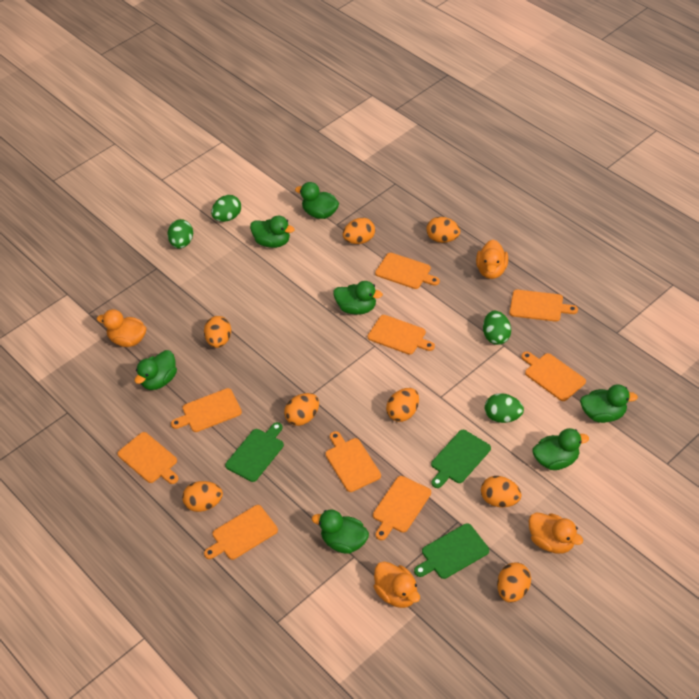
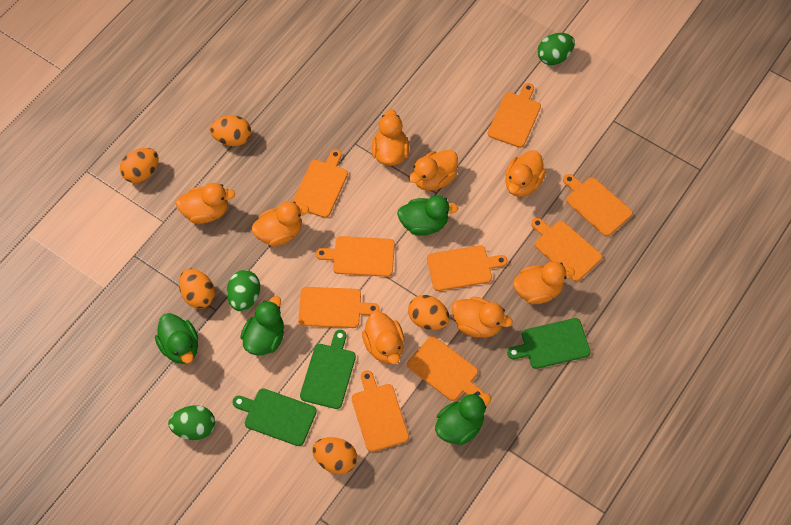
green duck: 7 -> 4
green egg: 4 -> 3
orange duck: 4 -> 8
orange egg: 8 -> 5

